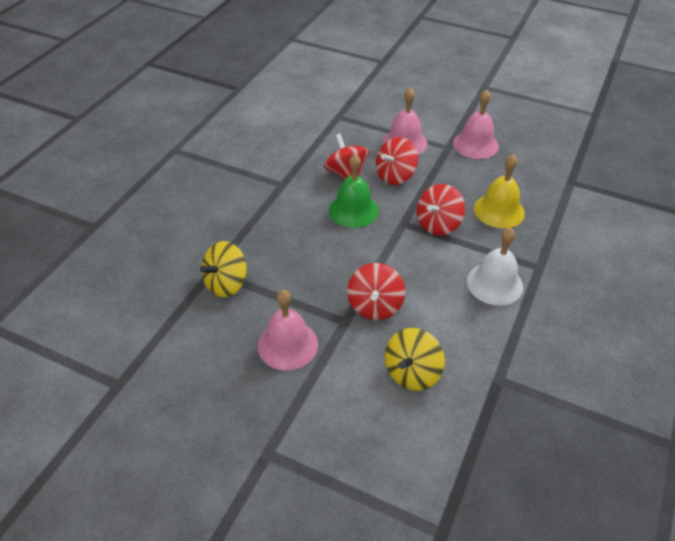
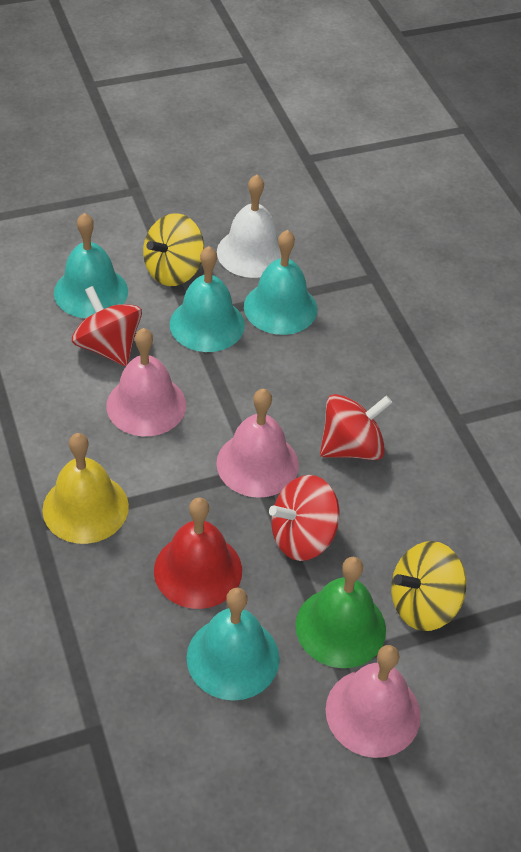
red bell: 0 -> 1
red spinning top: 4 -> 3
turquoise bell: 0 -> 4

